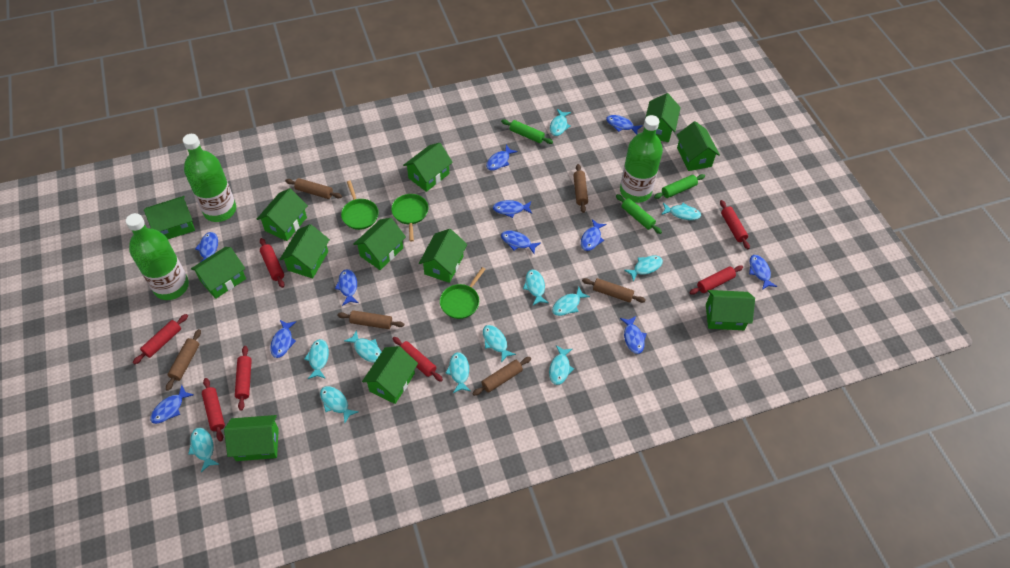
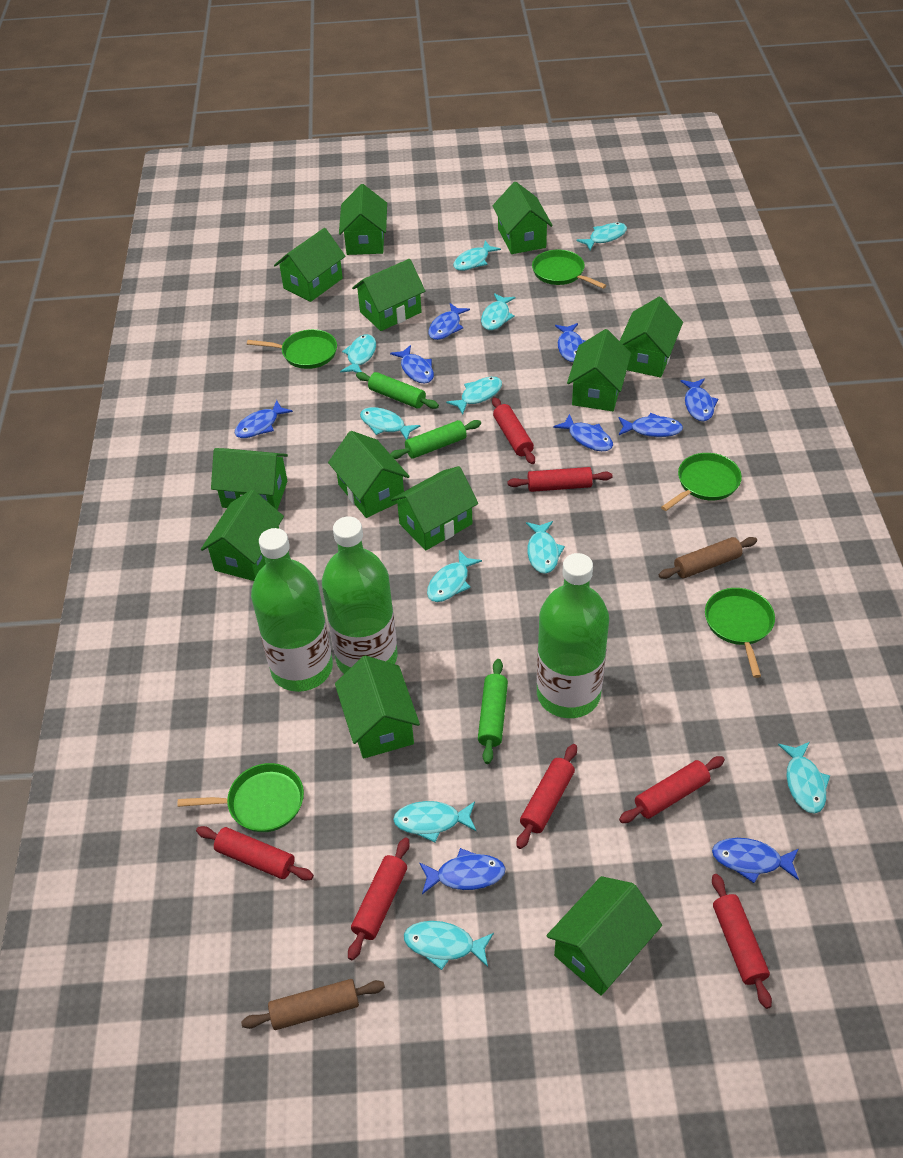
blue fish: 11 -> 9
brown rolling pin: 6 -> 2
green pan: 3 -> 5
turquoise fish: 12 -> 11

